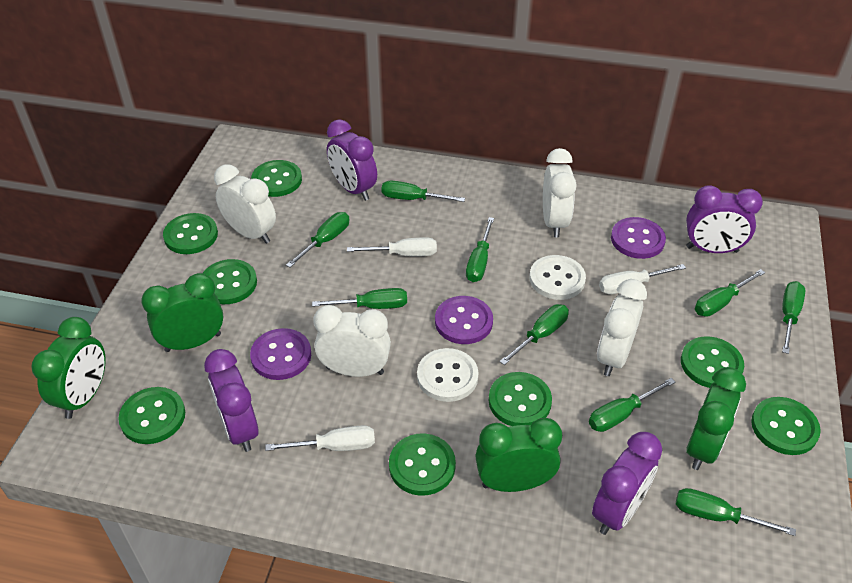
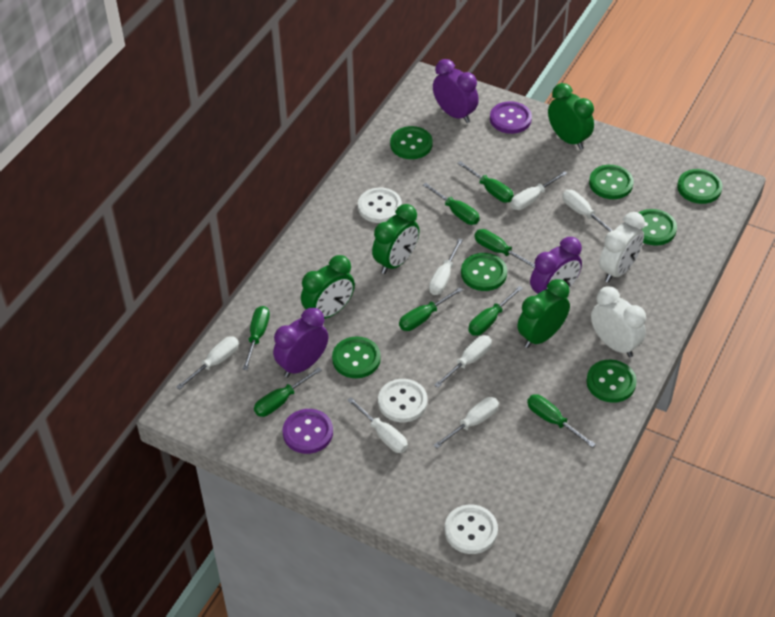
green button: 8 -> 7
green screwdriver: 9 -> 8
purple button: 3 -> 2
purple clock: 4 -> 3
white button: 2 -> 3
white clock: 4 -> 2
white screwdriver: 3 -> 7

